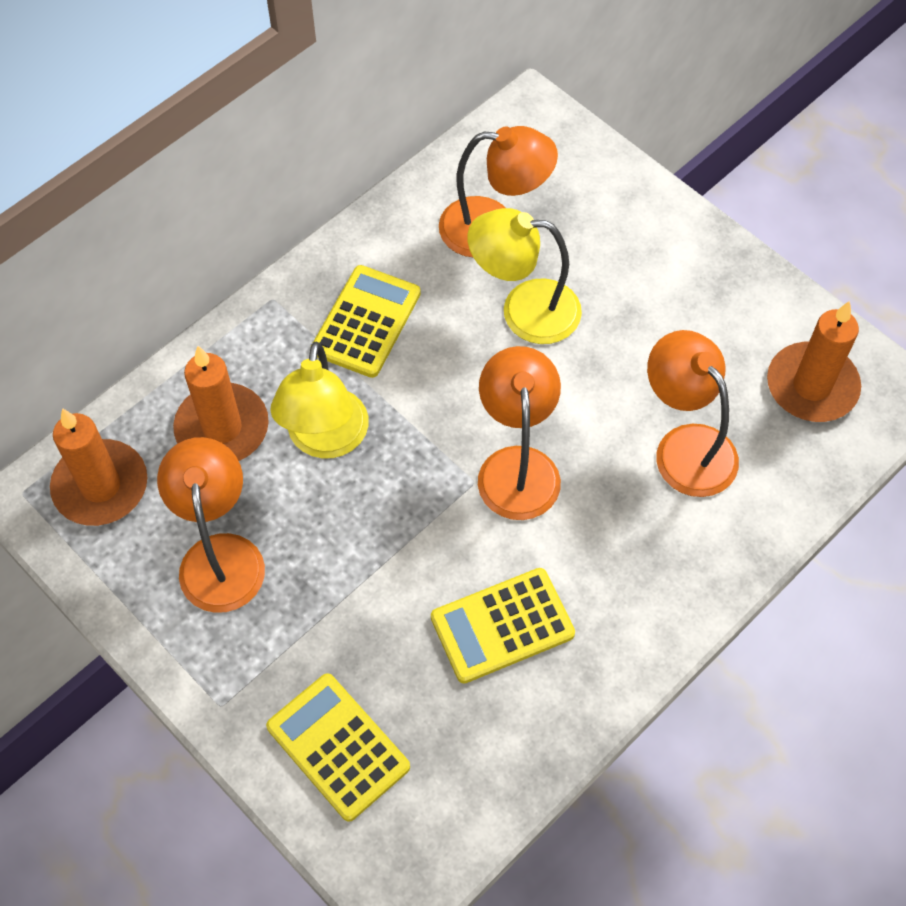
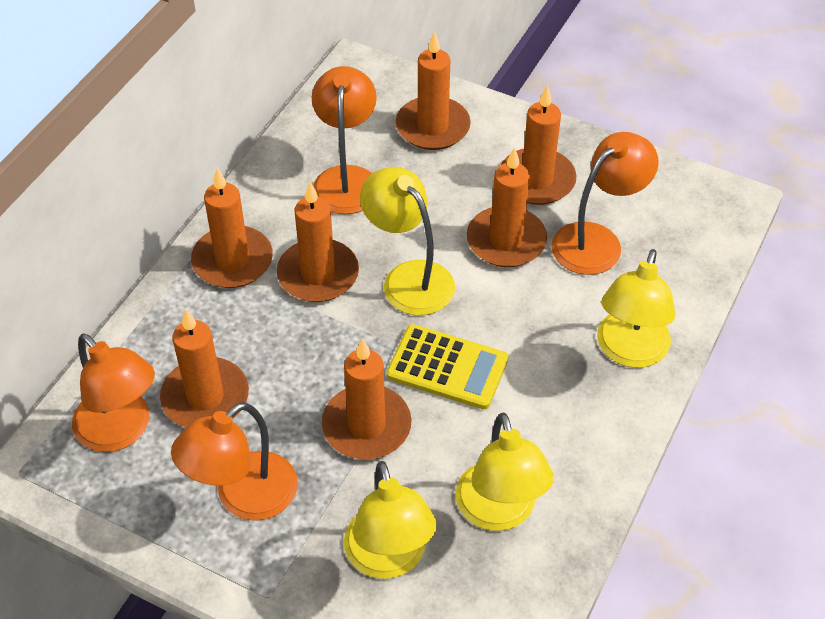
orange candle: 3 -> 7
yellow calculator: 3 -> 1
yellow lamp: 2 -> 4

